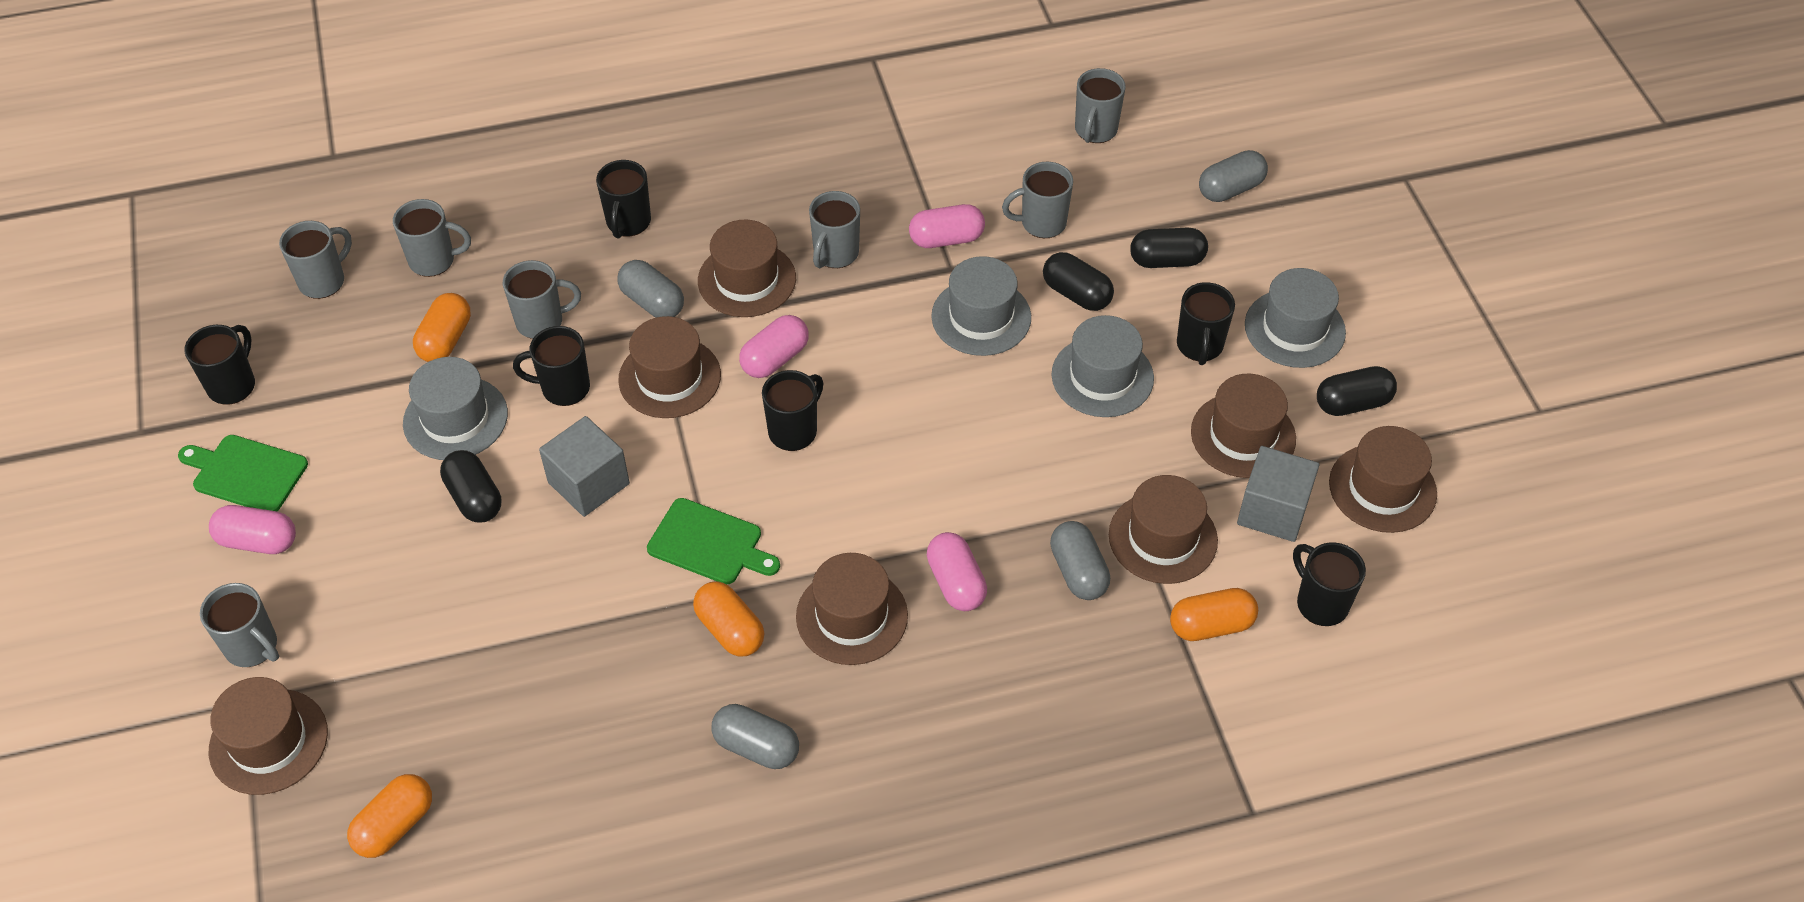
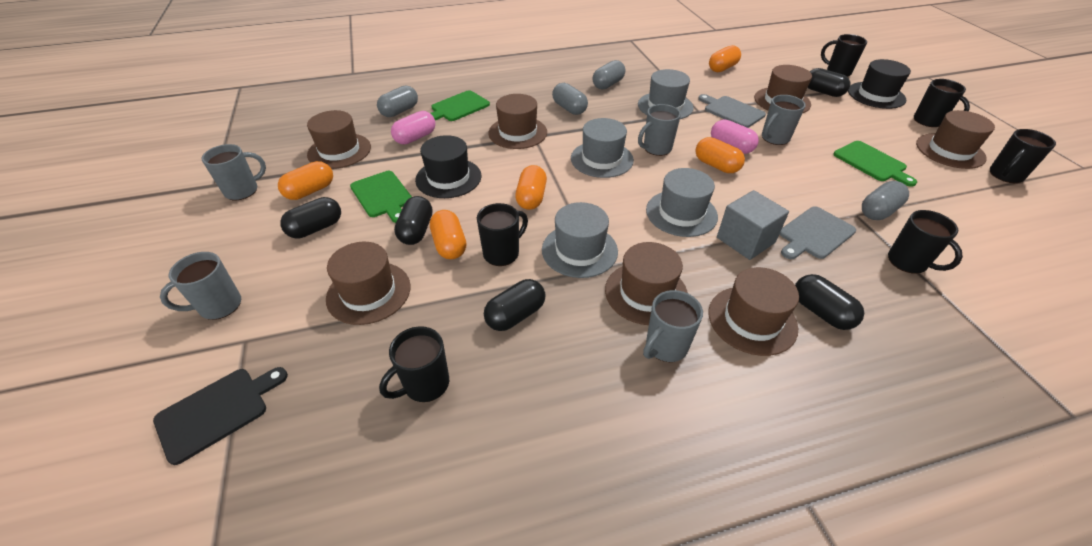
black capsule: 4 -> 5
black cutting board: 0 -> 1
black hat: 0 -> 2
green cutting board: 2 -> 3
grey cube: 2 -> 1
grey cutting board: 0 -> 2
grey mug: 7 -> 5
orange capsule: 4 -> 5
pink capsule: 4 -> 2

